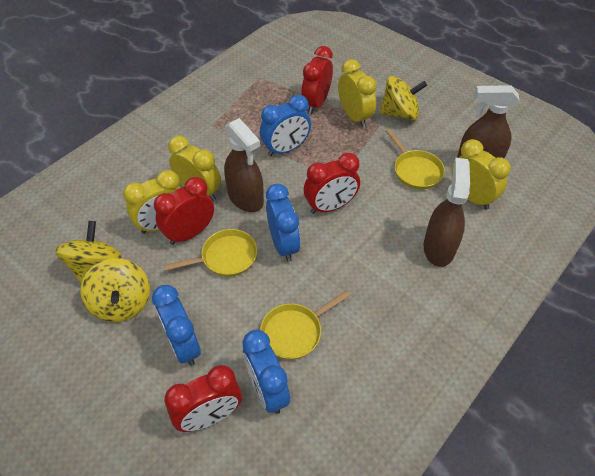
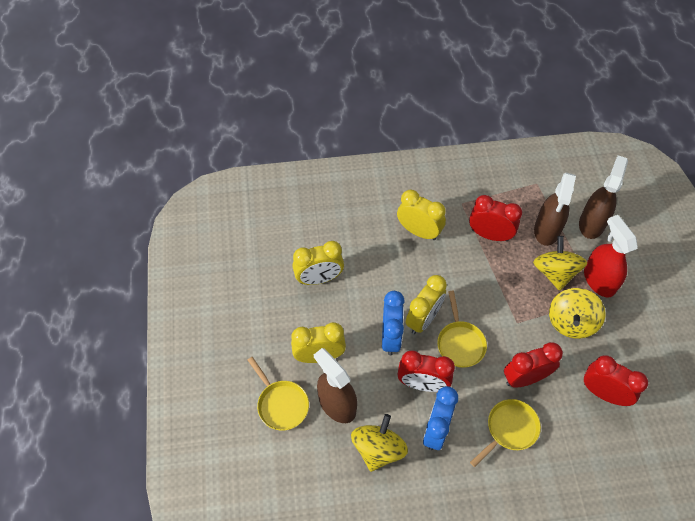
blue clock: 4 -> 2
red spray bottle: 0 -> 1

